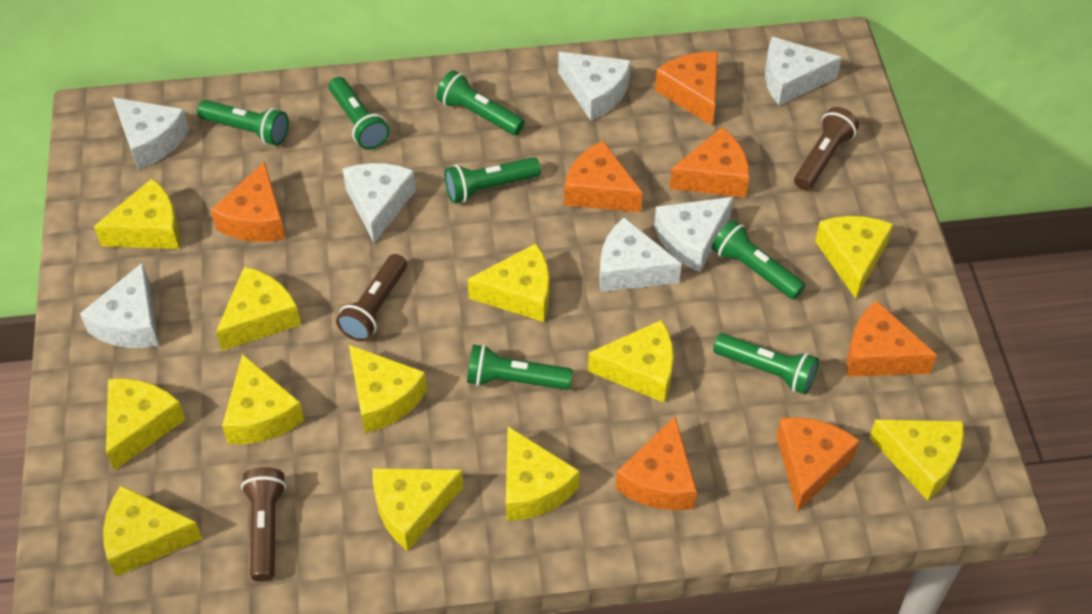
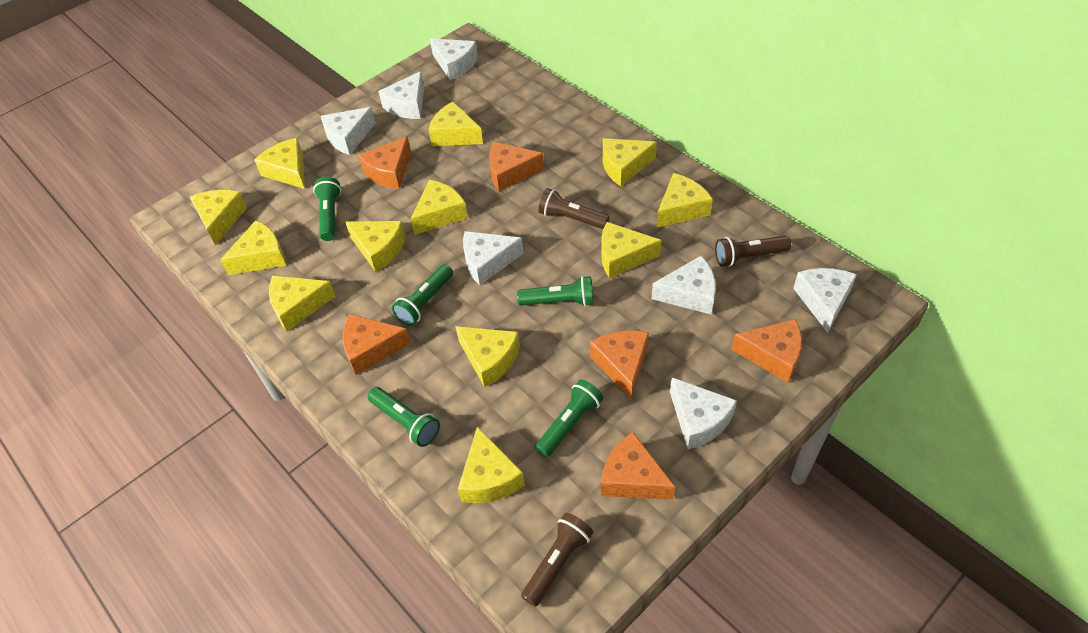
green flashlight: 7 -> 5
orange cheese: 7 -> 6

